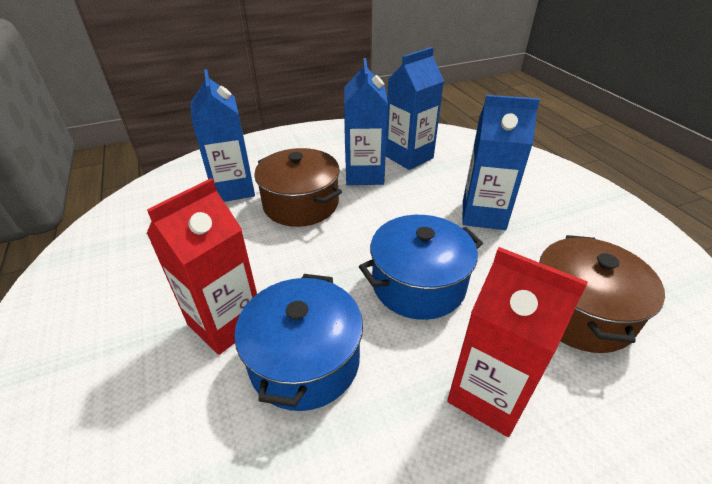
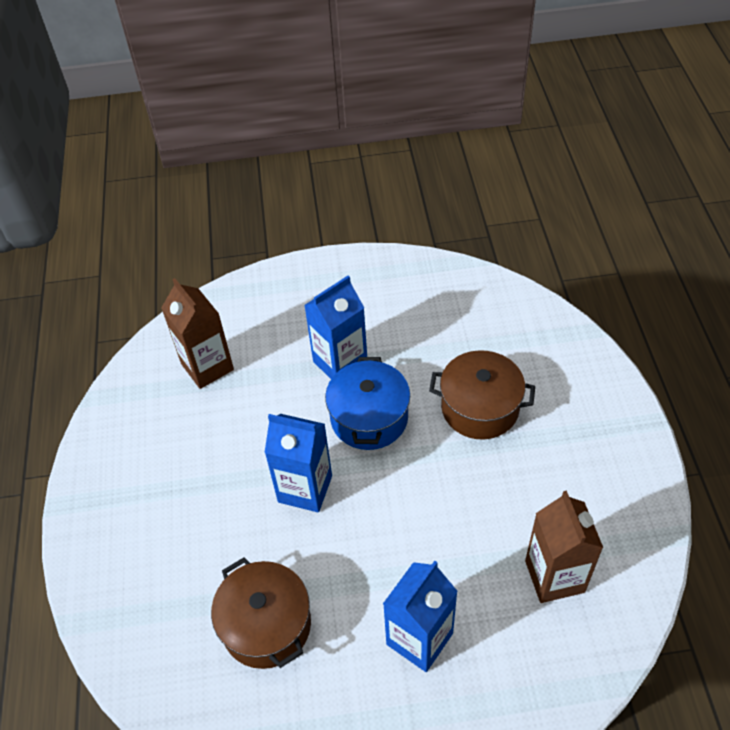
blue carton: 4 -> 3
blue pot: 2 -> 1
brown carton: 0 -> 2
red carton: 2 -> 0

